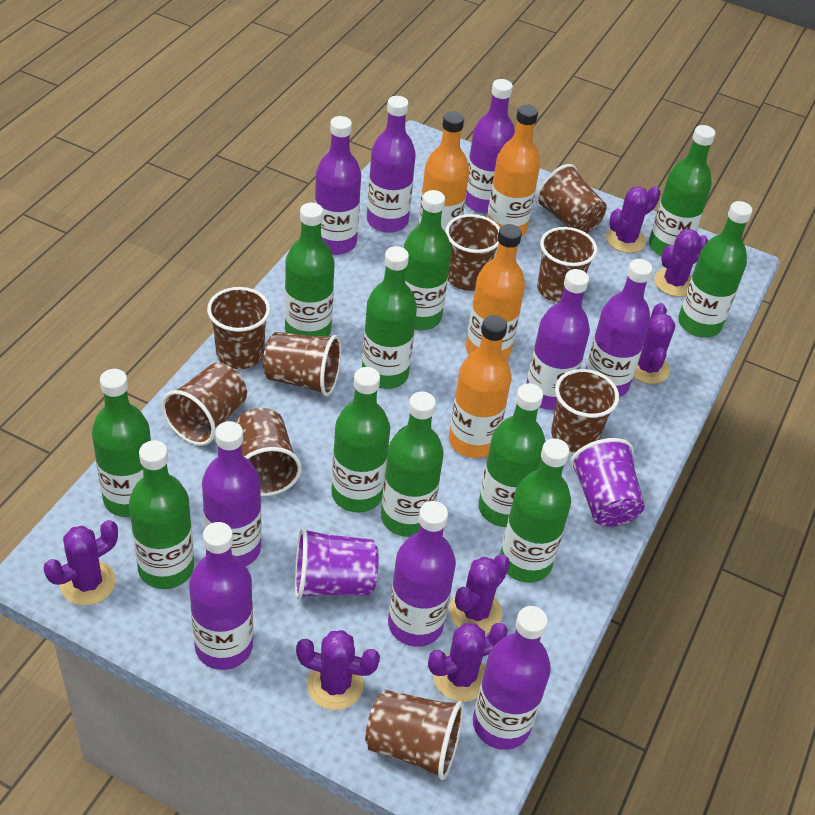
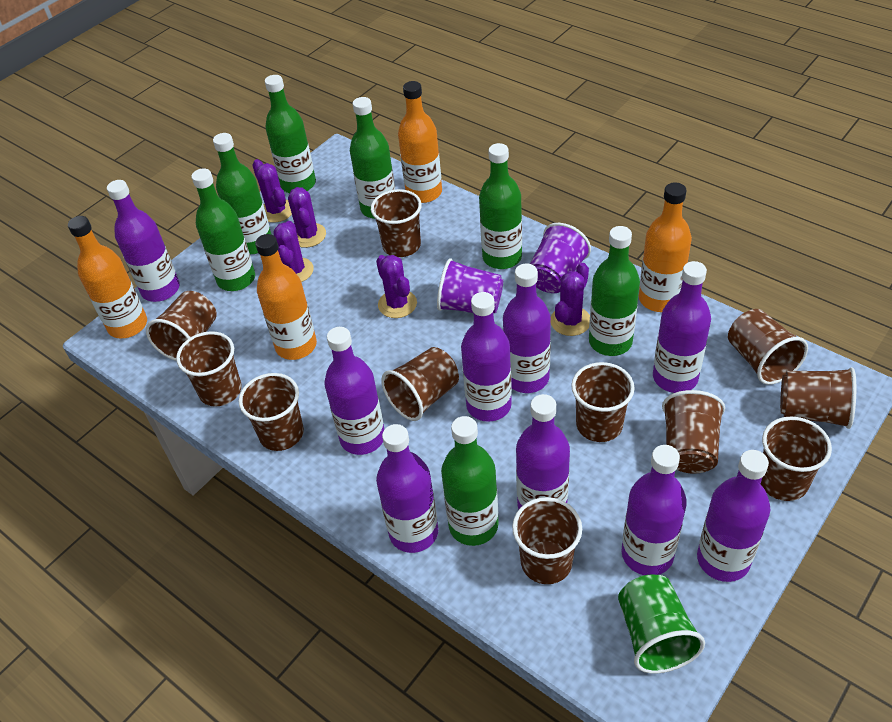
brown cup: 9 -> 11
green bottle: 11 -> 7
green cup: 0 -> 1
purple cactus: 7 -> 5

